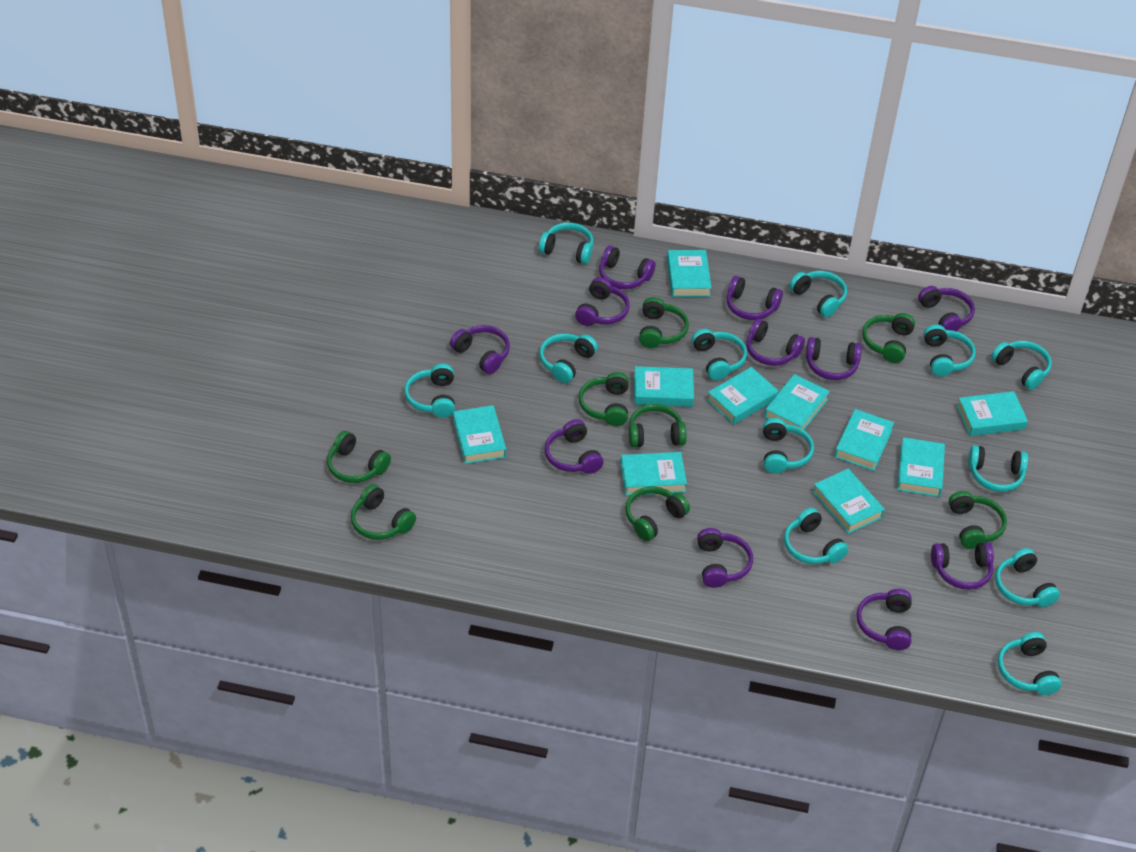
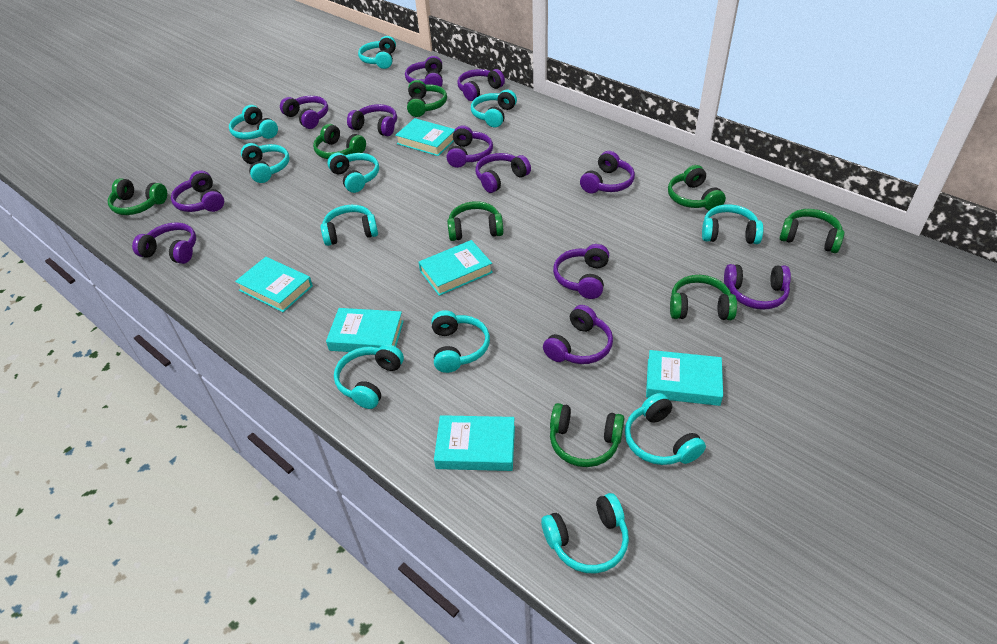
purple headphones: 11 -> 12
turquoise book: 10 -> 6
turquoise headphones: 12 -> 11

